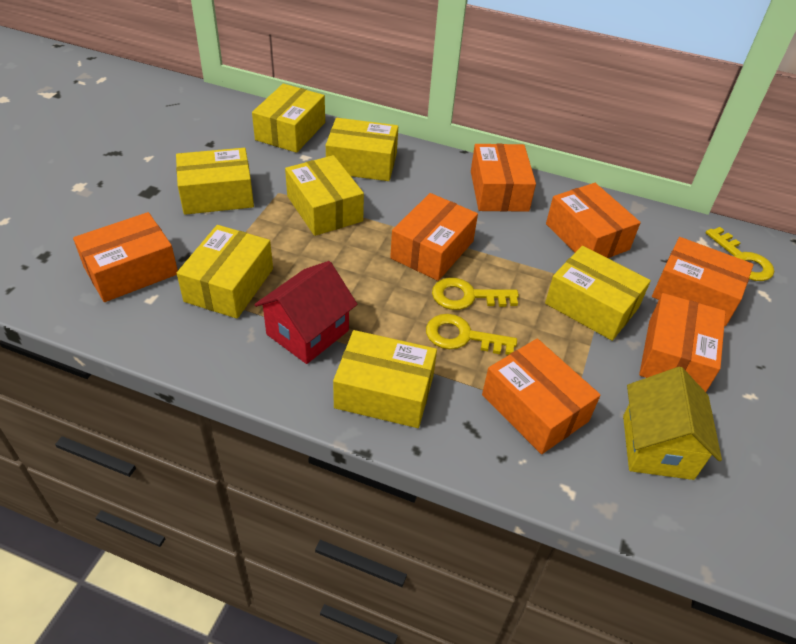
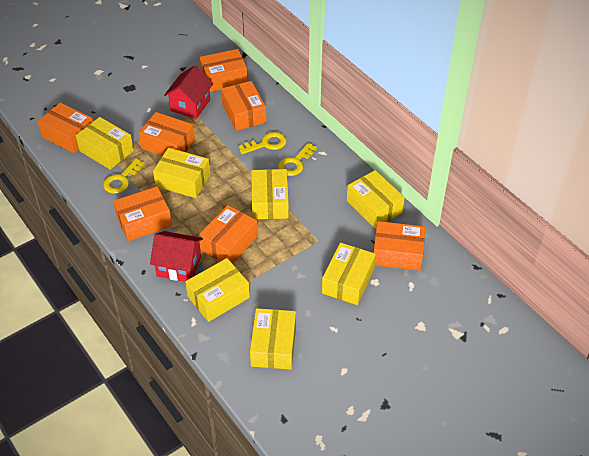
red house: 1 -> 2
yellow house: 1 -> 0

